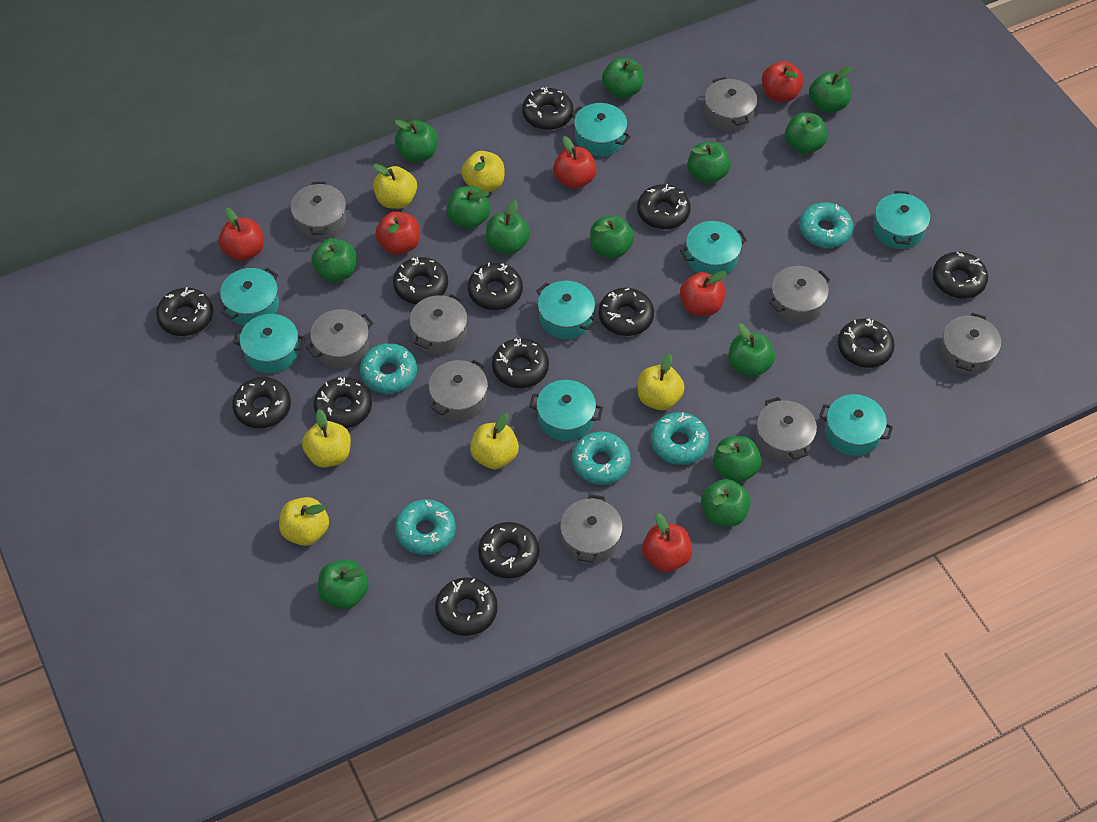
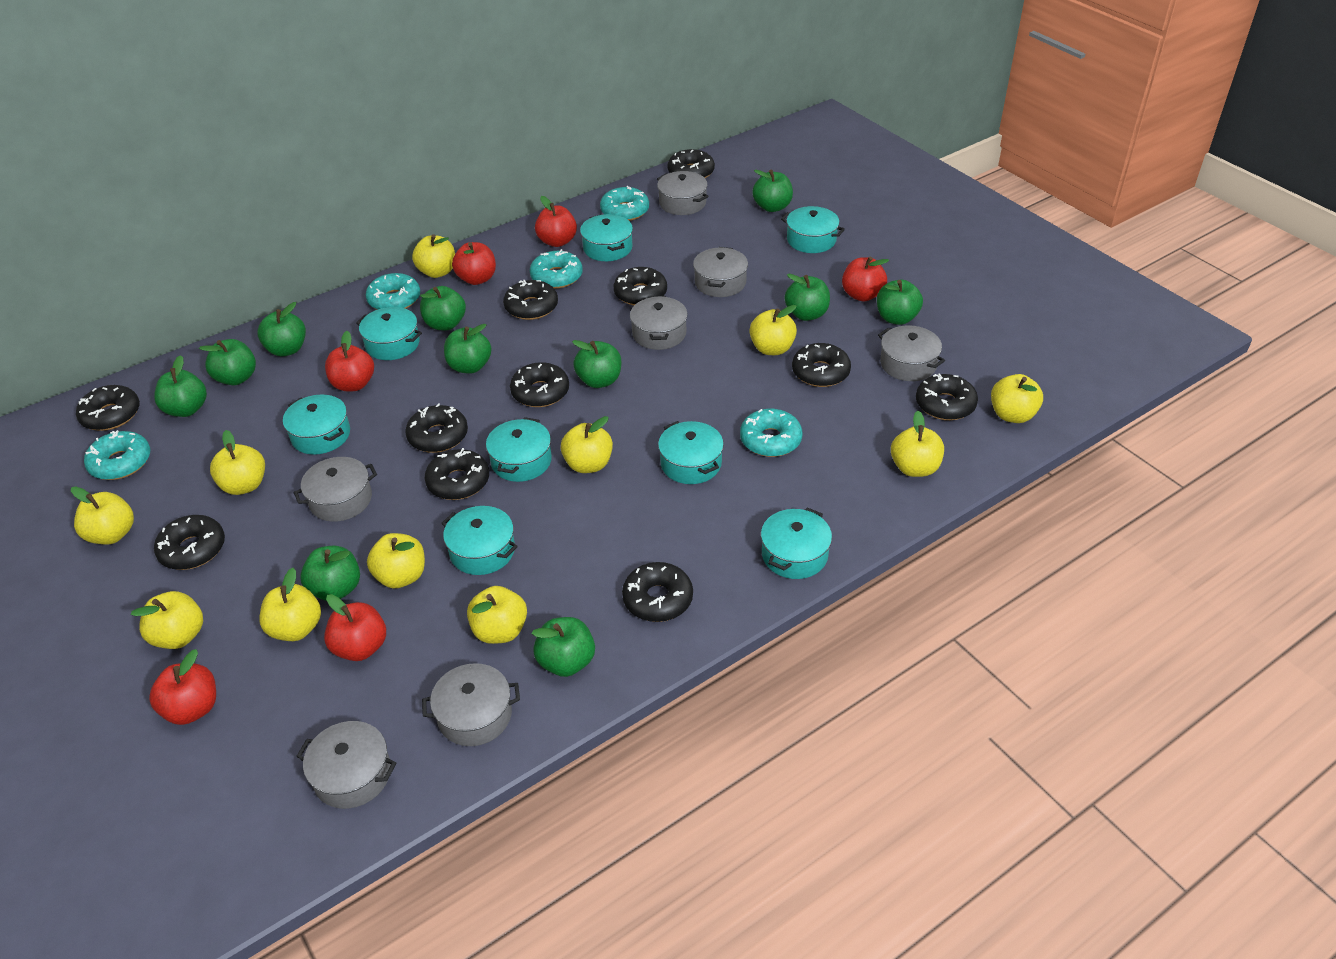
black donut: 13 -> 11
green apple: 13 -> 11
grey pot: 9 -> 7
yellow apple: 6 -> 11

